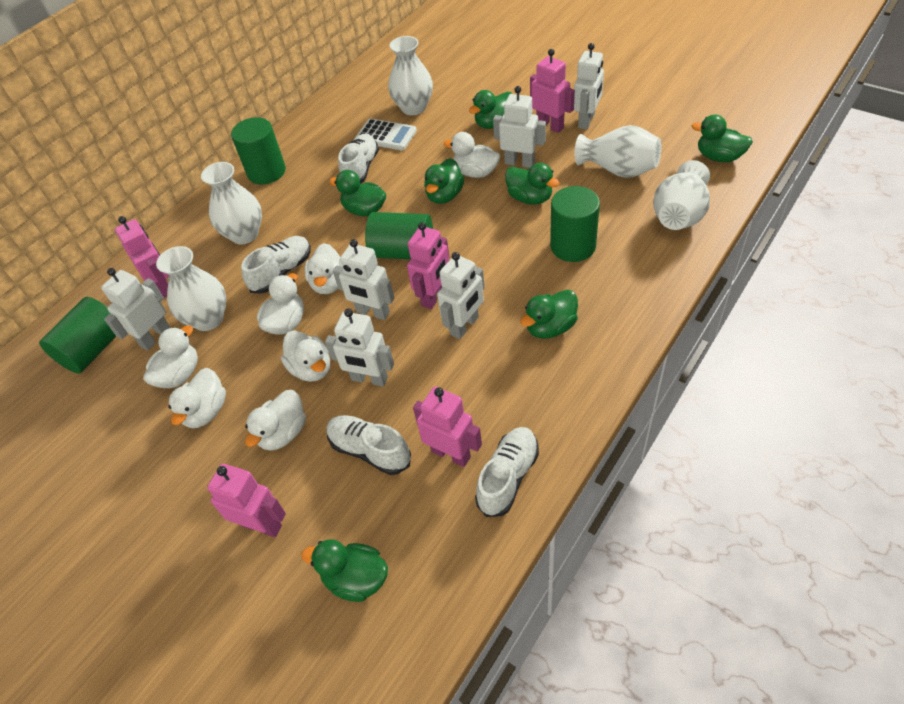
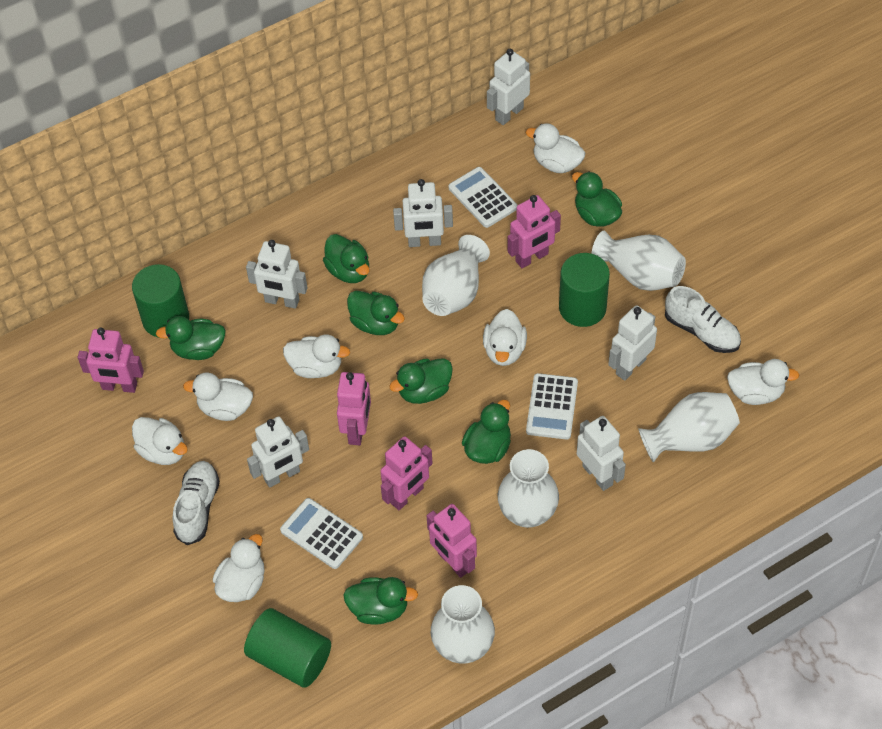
green cylinder: 4 -> 3
white calculator: 1 -> 3
white shoe: 4 -> 2

